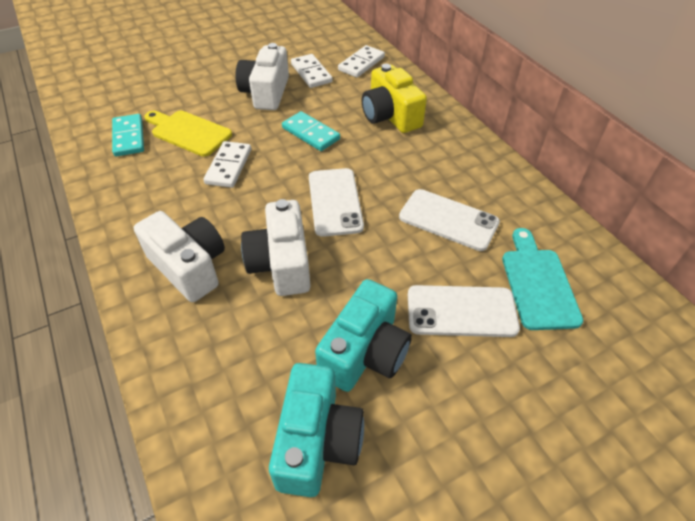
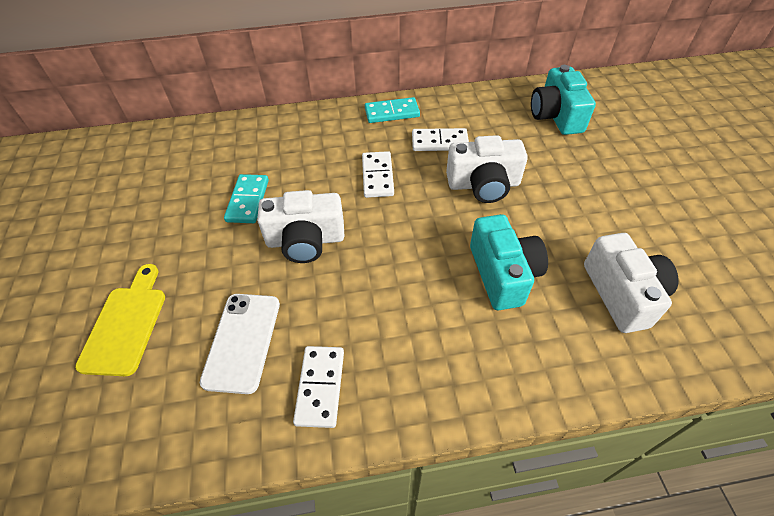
turquoise cutting board: 1 -> 0
white phone: 3 -> 1
yellow camera: 1 -> 0

